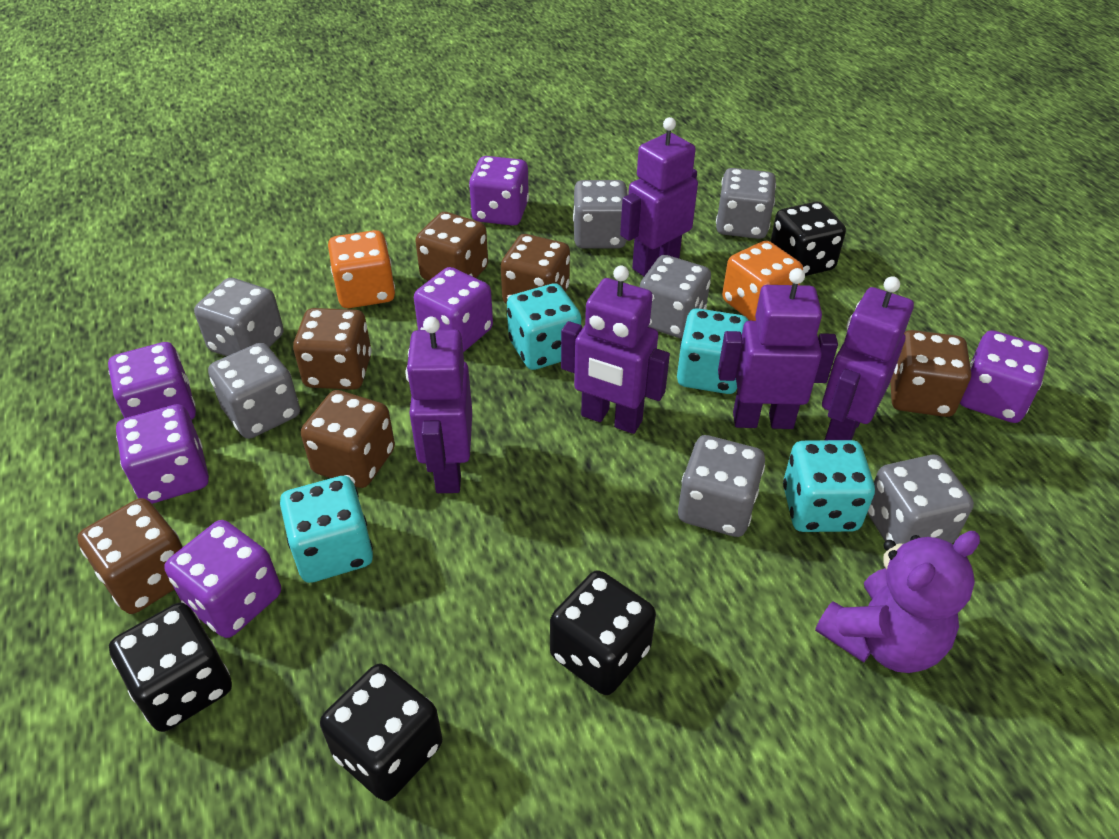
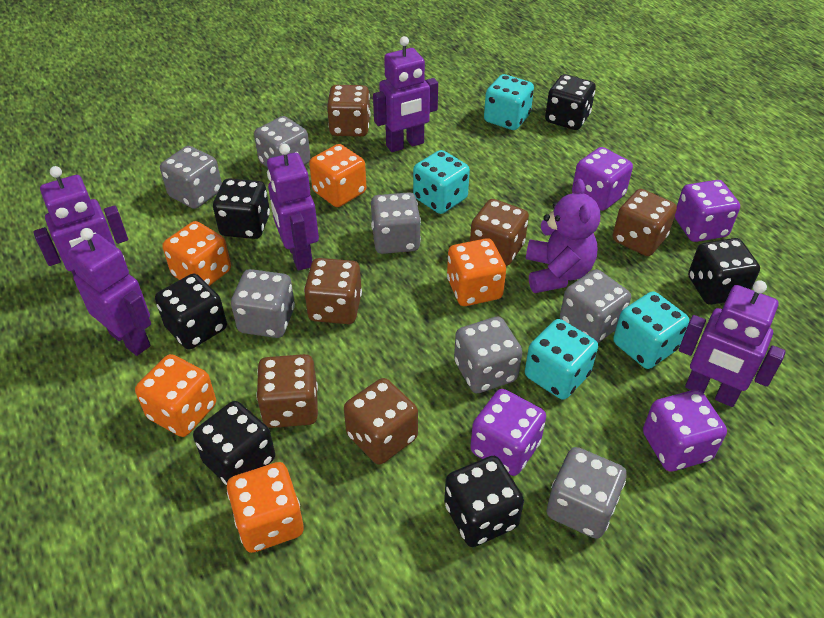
black dice: 4 -> 6
orange dice: 2 -> 5
purple dice: 6 -> 4

